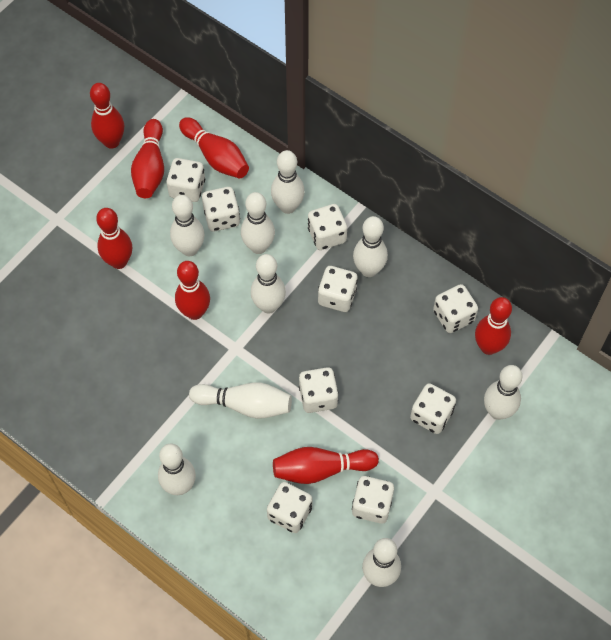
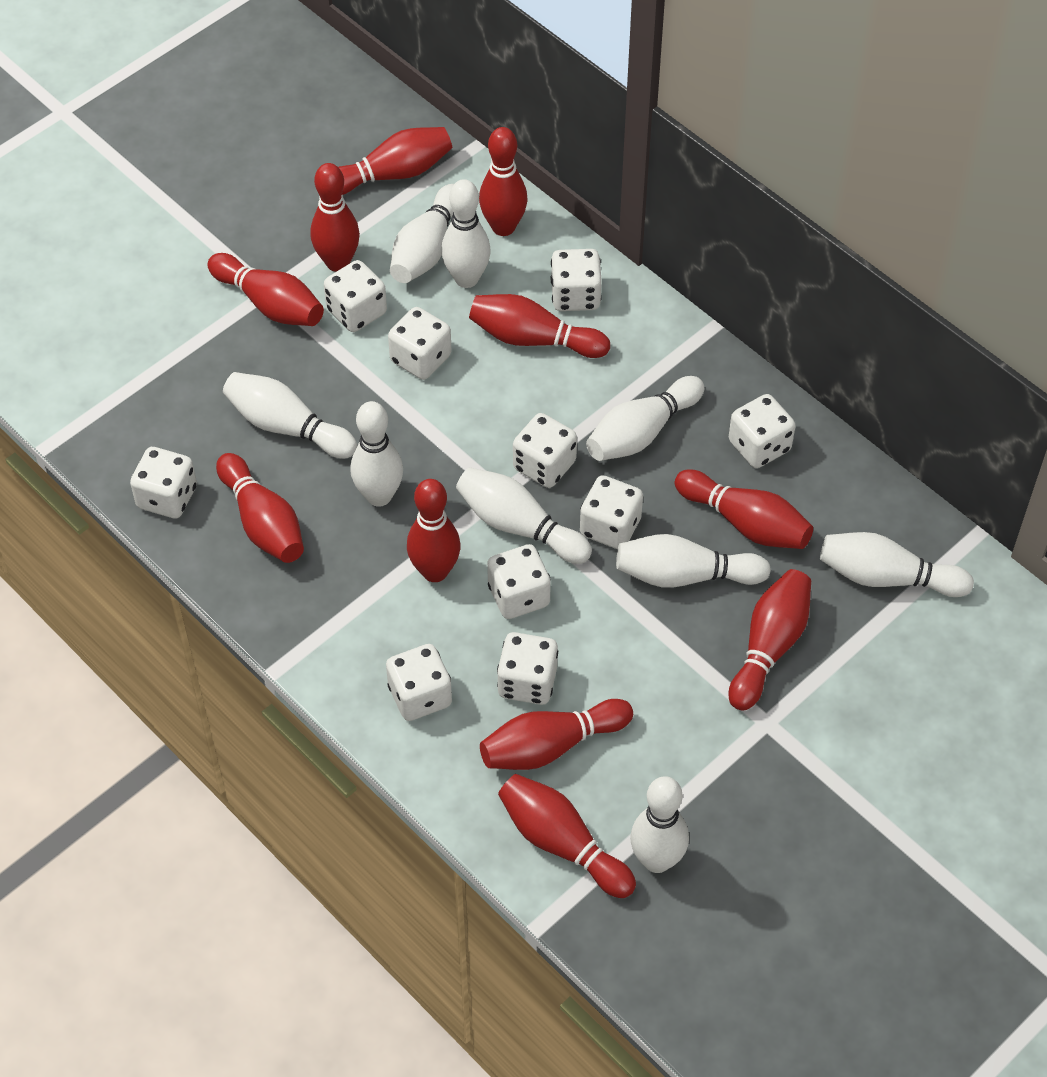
red bowling pin: 7 -> 11
white dice: 9 -> 10

